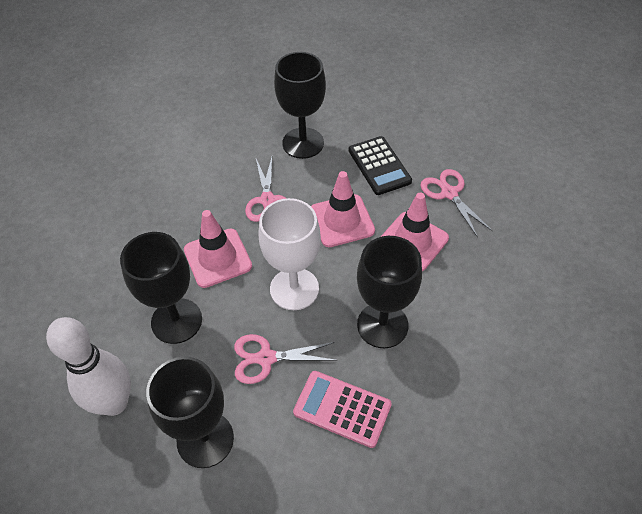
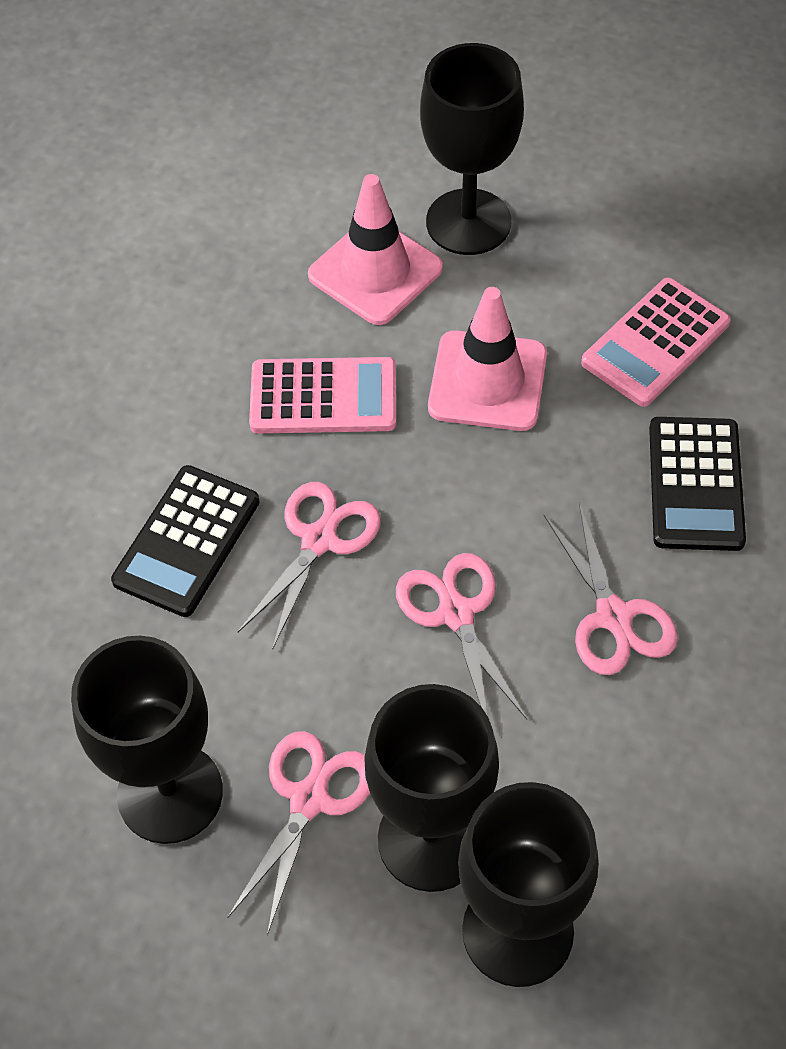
black calculator: 1 -> 2
pink calculator: 1 -> 2
pink scissors: 3 -> 4
pink traffic cone: 3 -> 2
white bowling pin: 1 -> 0
white goblet: 1 -> 0

